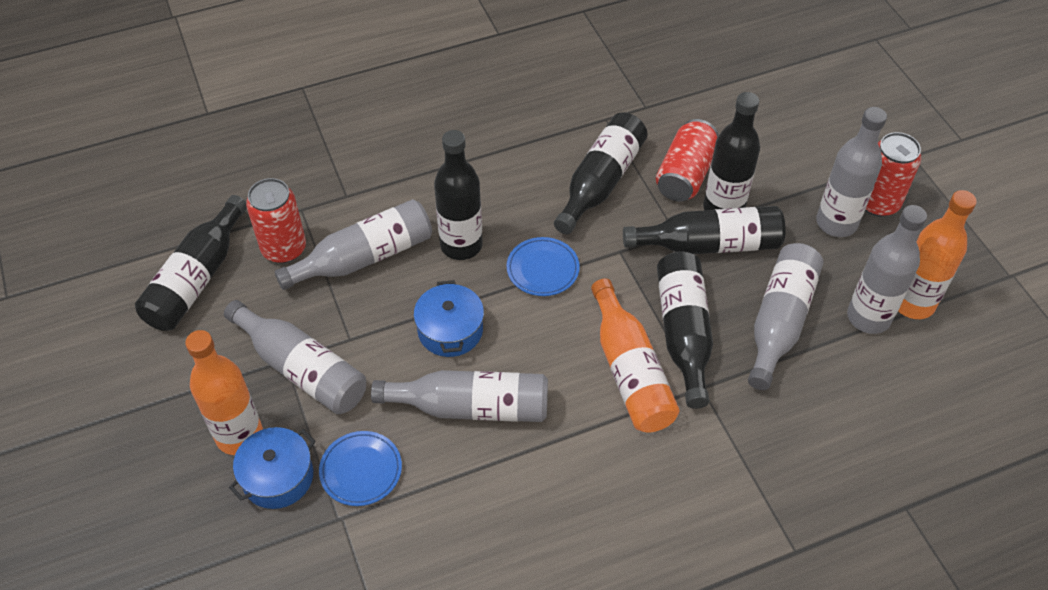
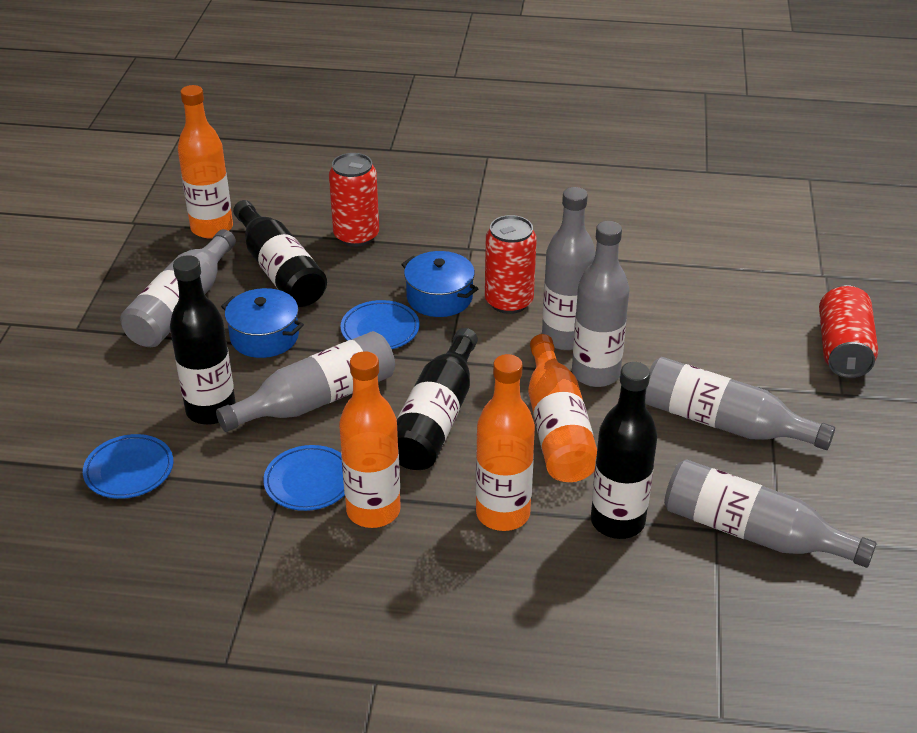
black bottle: 6 -> 4
blue plate: 2 -> 3
orange bottle: 3 -> 4

